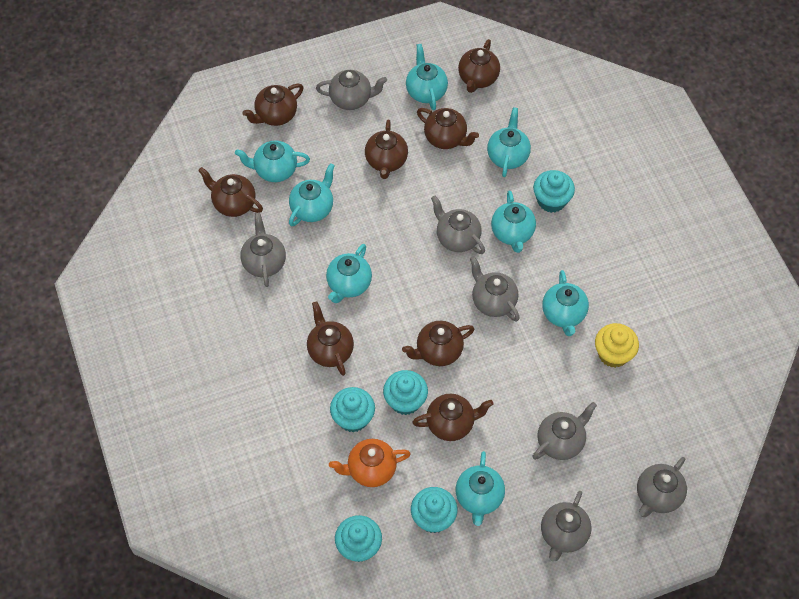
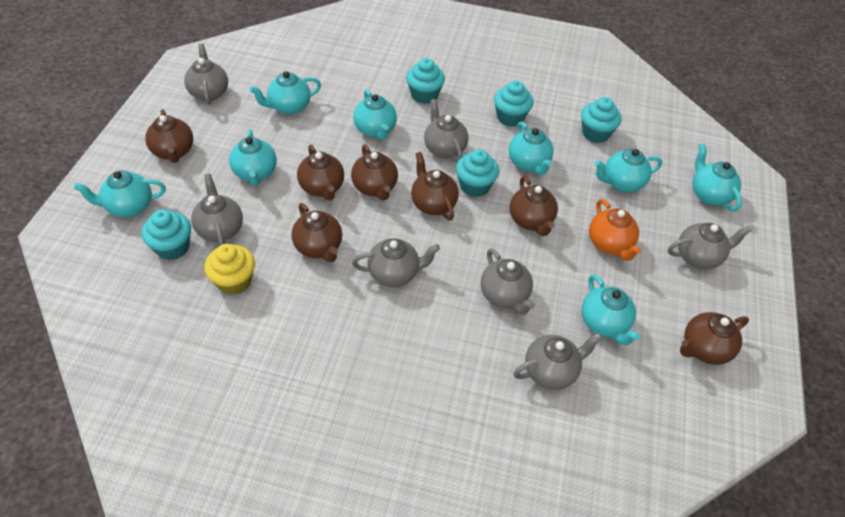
brown teapot: 8 -> 7

